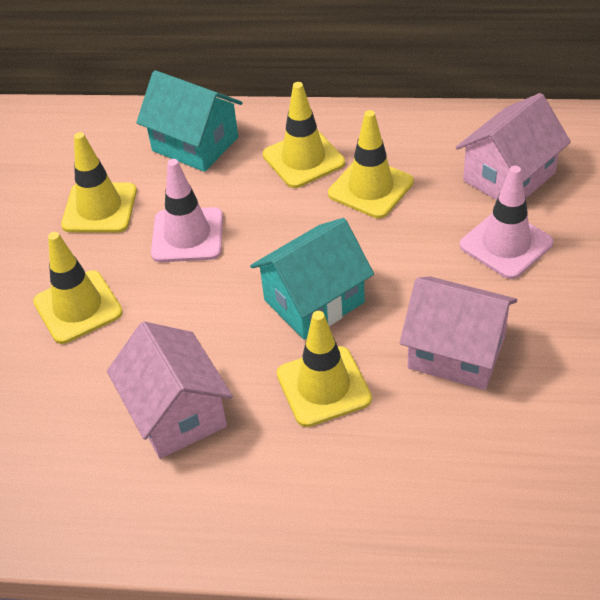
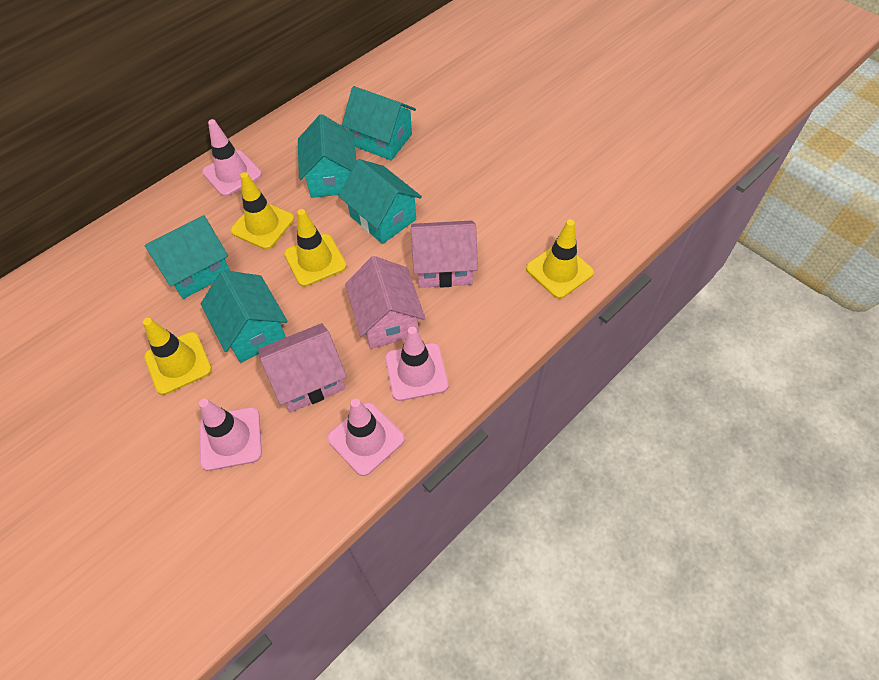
pink traffic cone: 2 -> 4
turquoise house: 2 -> 5
yellow traffic cone: 5 -> 4

